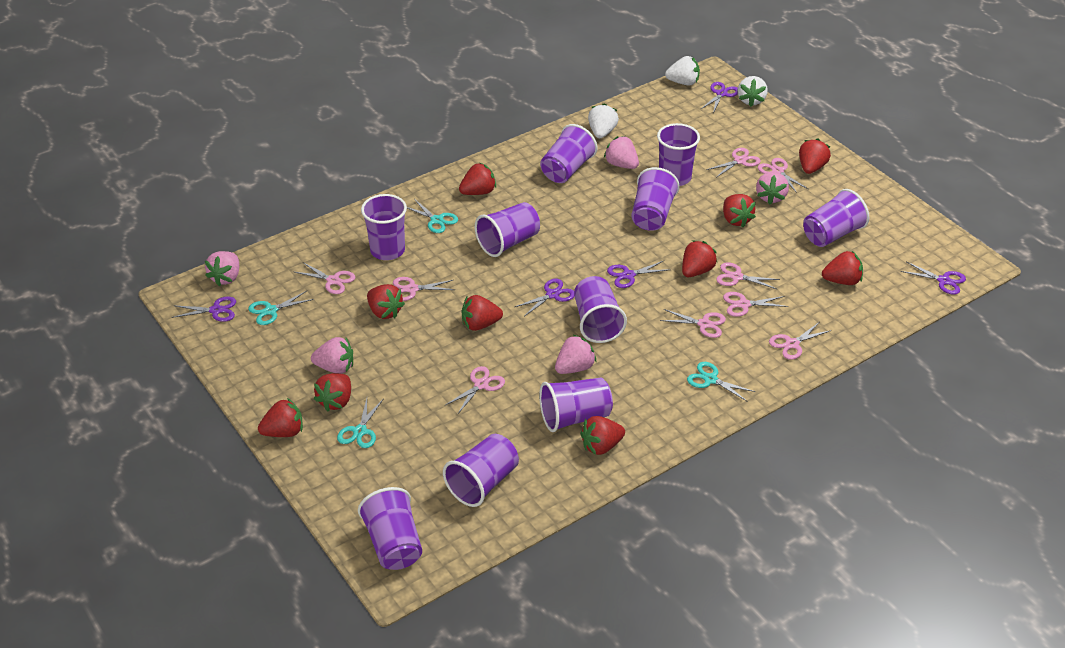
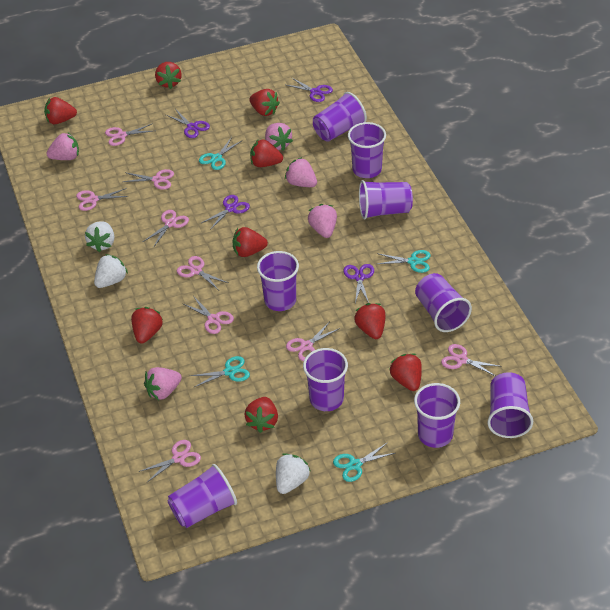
purple cup: 10 -> 9
purple scissors: 5 -> 4
red strawberry: 10 -> 9

